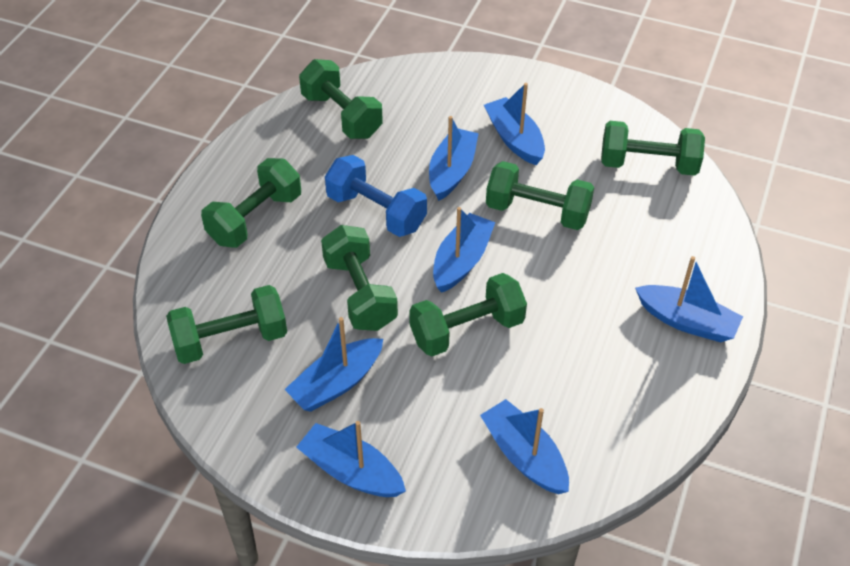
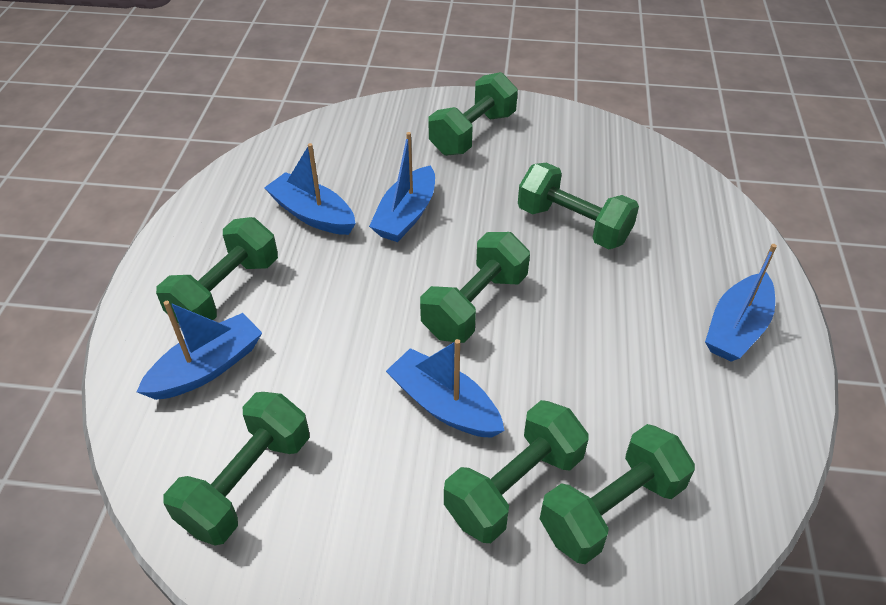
blue boat: 7 -> 5
blue dumbbell: 1 -> 0

